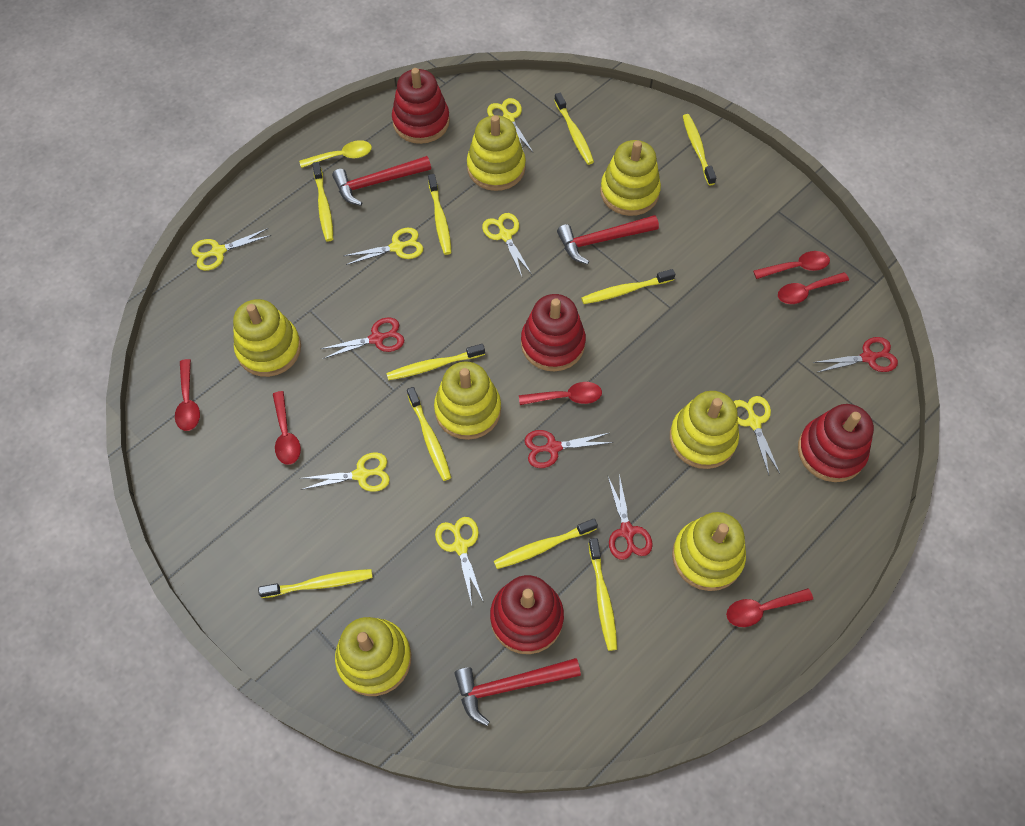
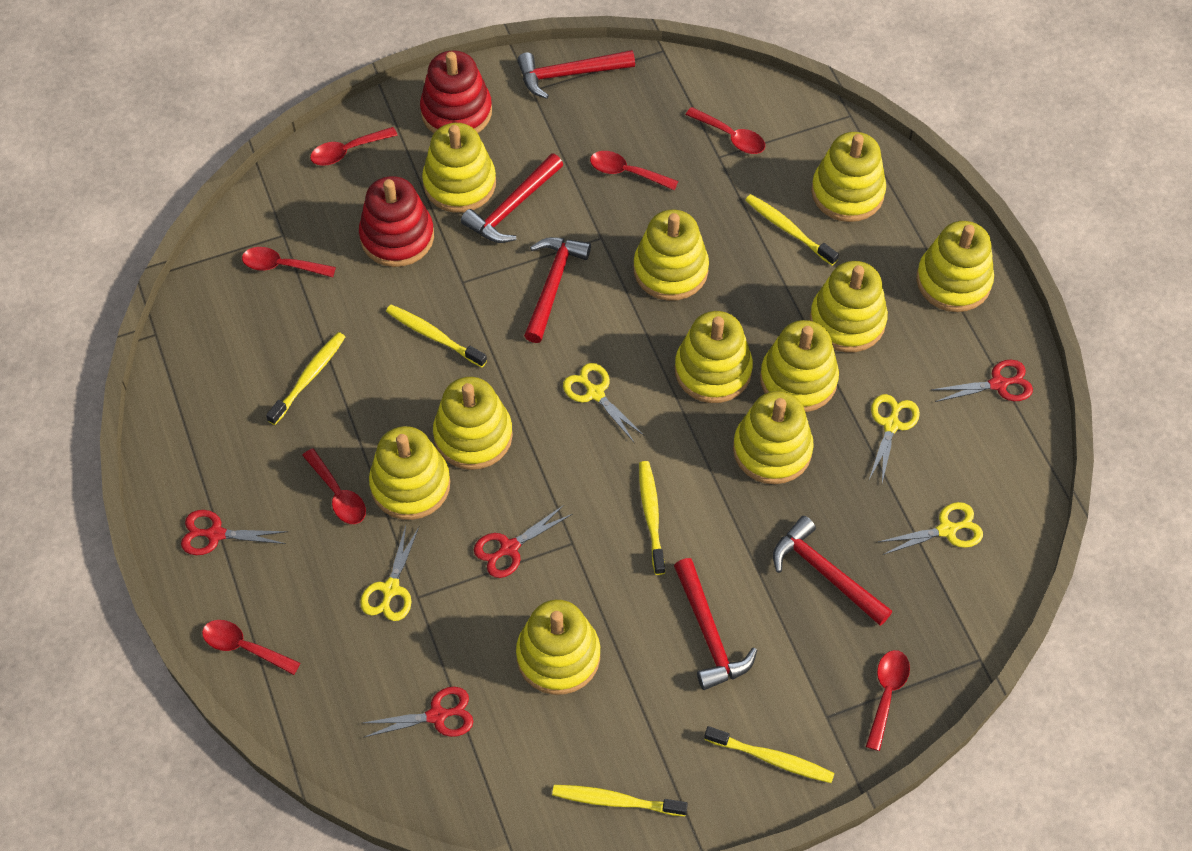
red hammer: 3 -> 5
red spoon: 6 -> 7
red stacking toy: 4 -> 2
yellow scissors: 7 -> 4
yellow spoon: 1 -> 0
yellow stacking toy: 7 -> 11
yellow toothbrush: 10 -> 6

